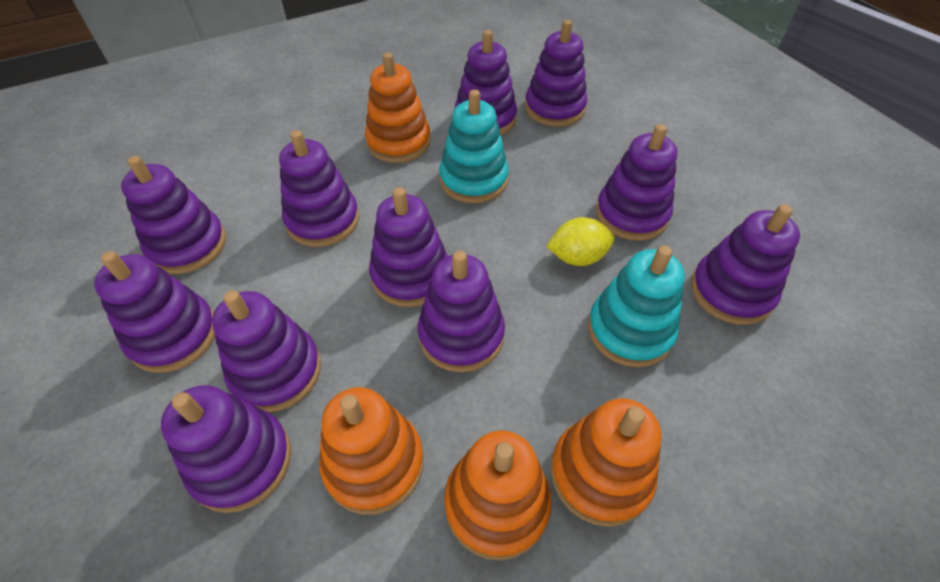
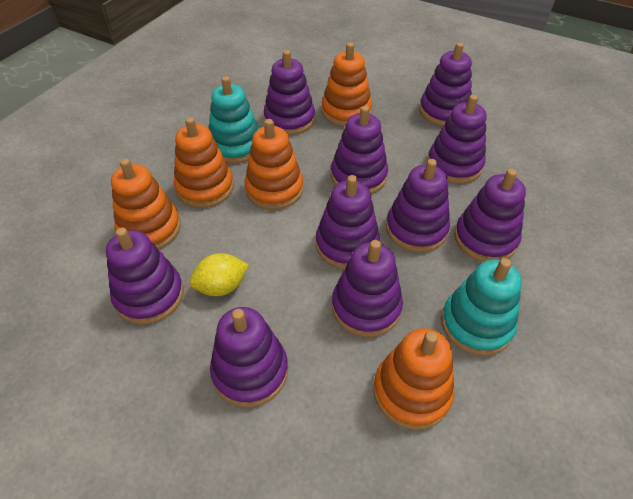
orange stacking toy: 4 -> 5
purple stacking toy: 11 -> 10

